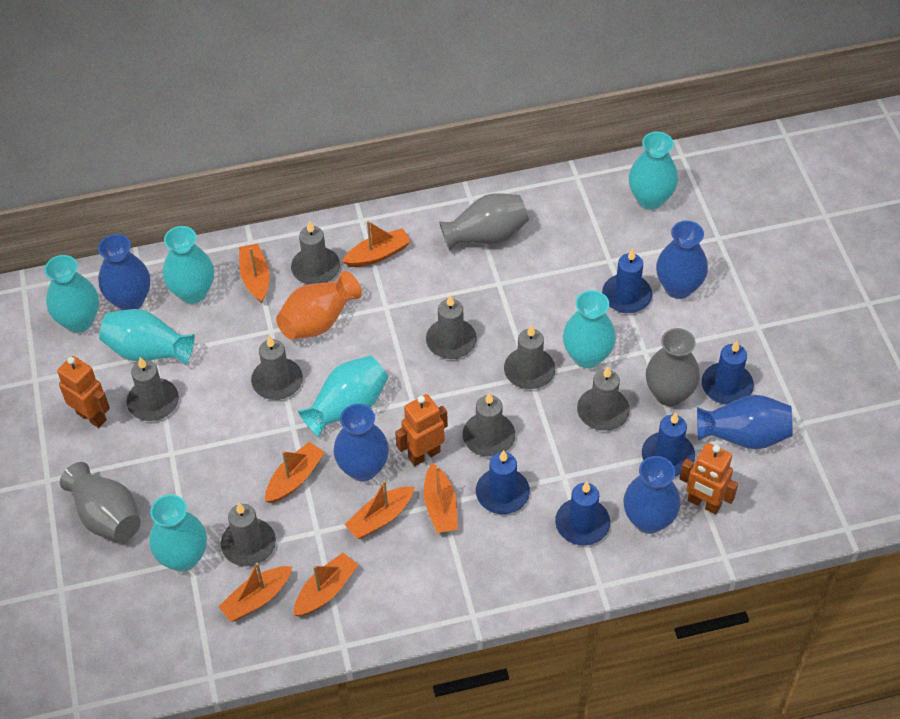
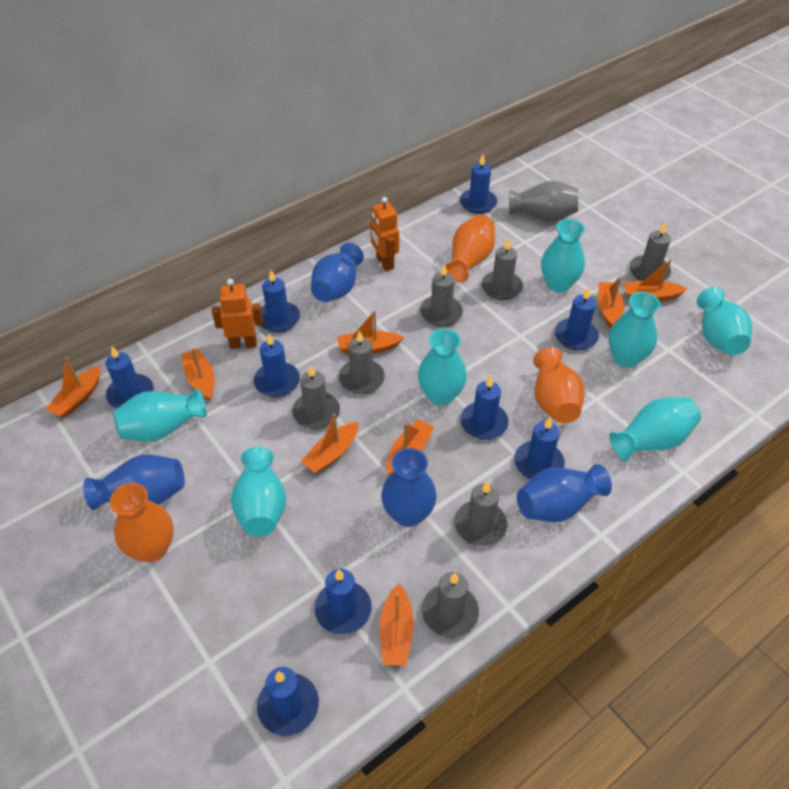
blue candle: 5 -> 9
blue vase: 5 -> 4
grey candle: 8 -> 7
grey vase: 3 -> 1
orange boat: 7 -> 8
orange robot: 3 -> 2
orange vase: 1 -> 3

